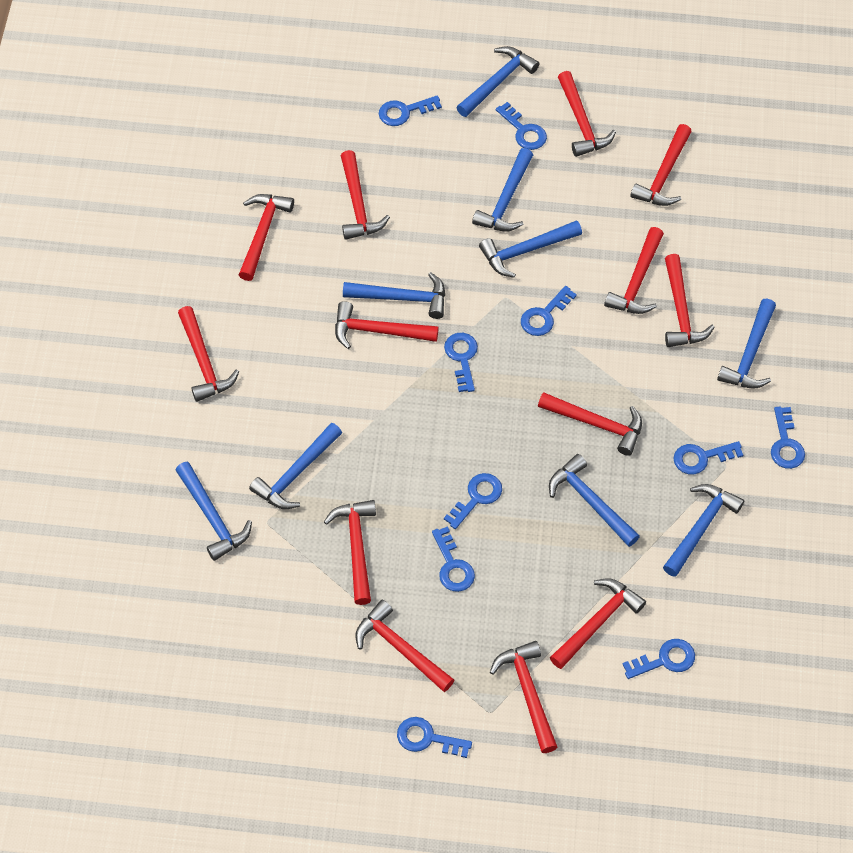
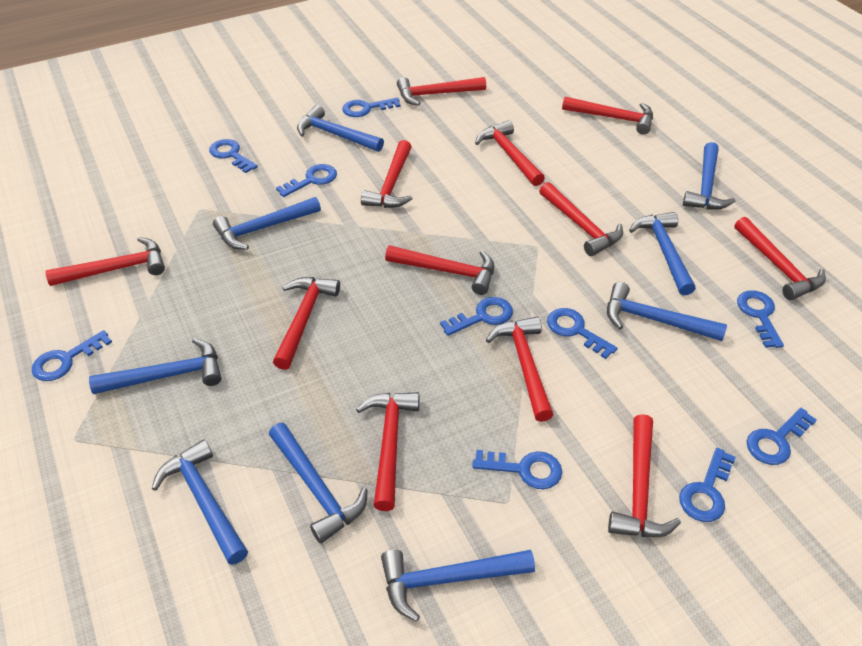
red hammer: 13 -> 12

